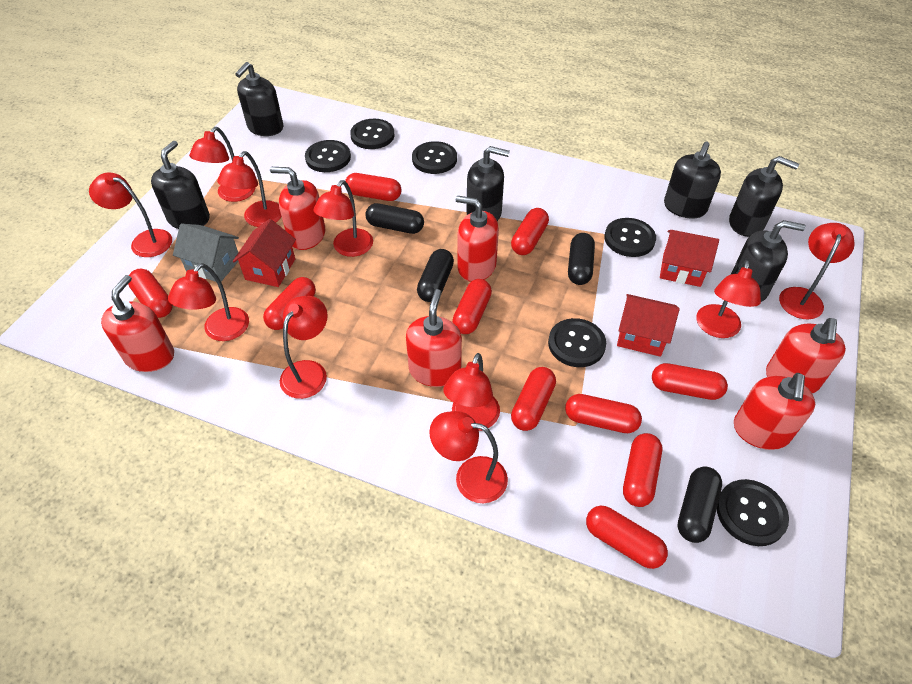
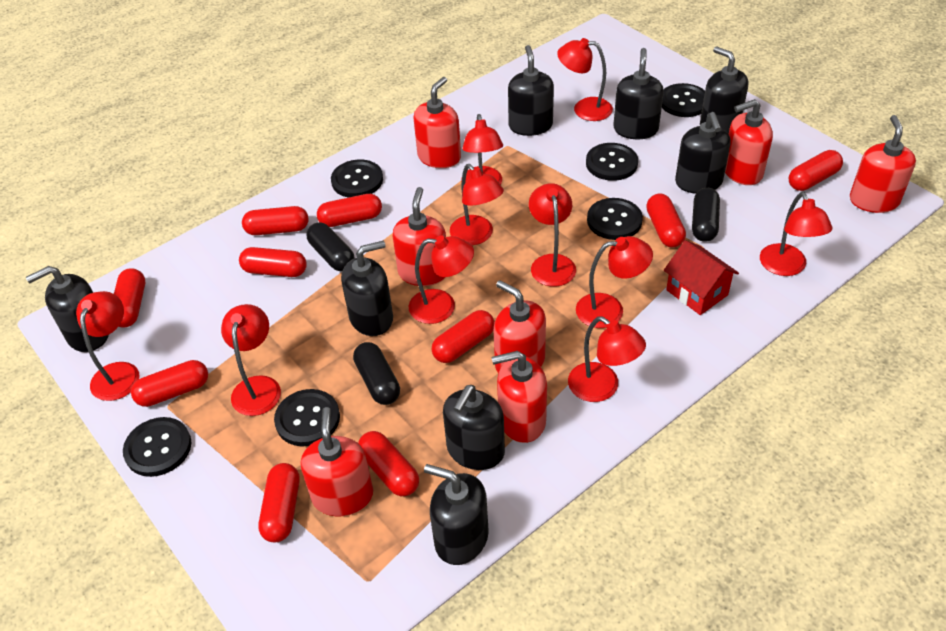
black capsule: 4 -> 3
black soap dispenser: 6 -> 8
grey house: 1 -> 0
red house: 3 -> 1
red soap dispenser: 6 -> 7

